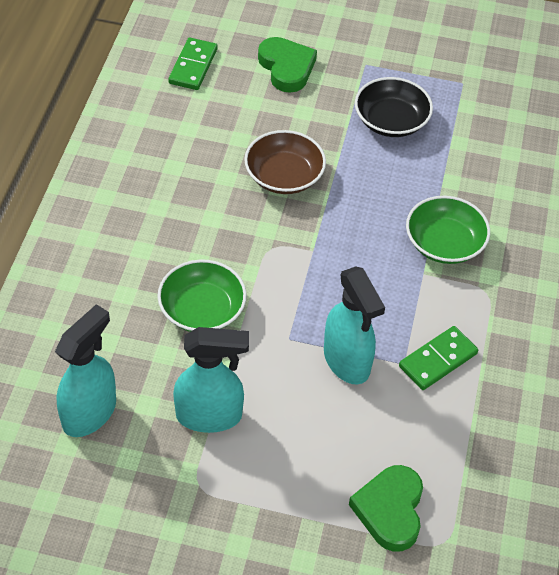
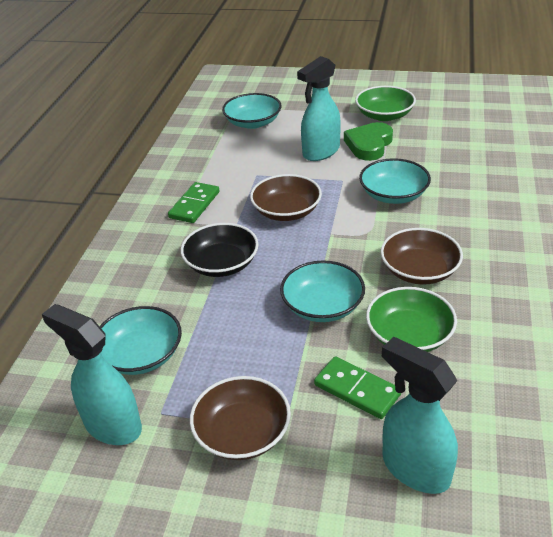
brown bowl: 1 -> 3
green heart: 2 -> 1
turquoise bowl: 0 -> 4

